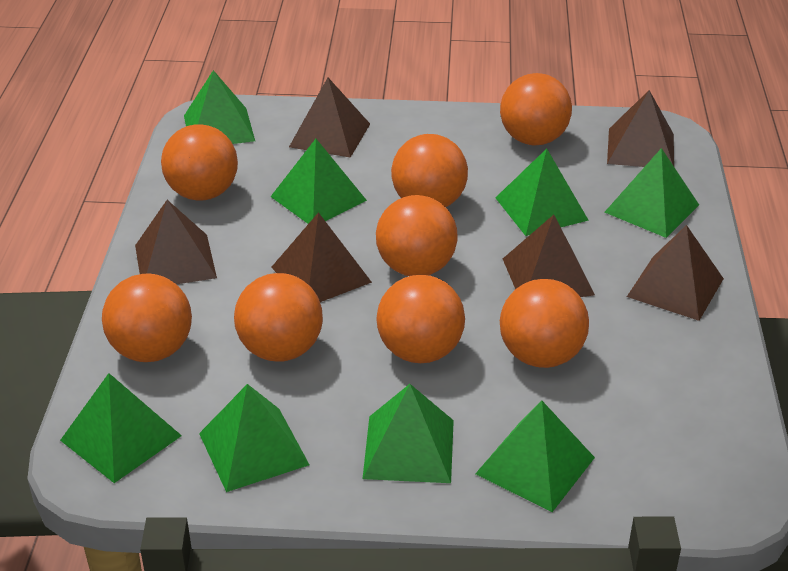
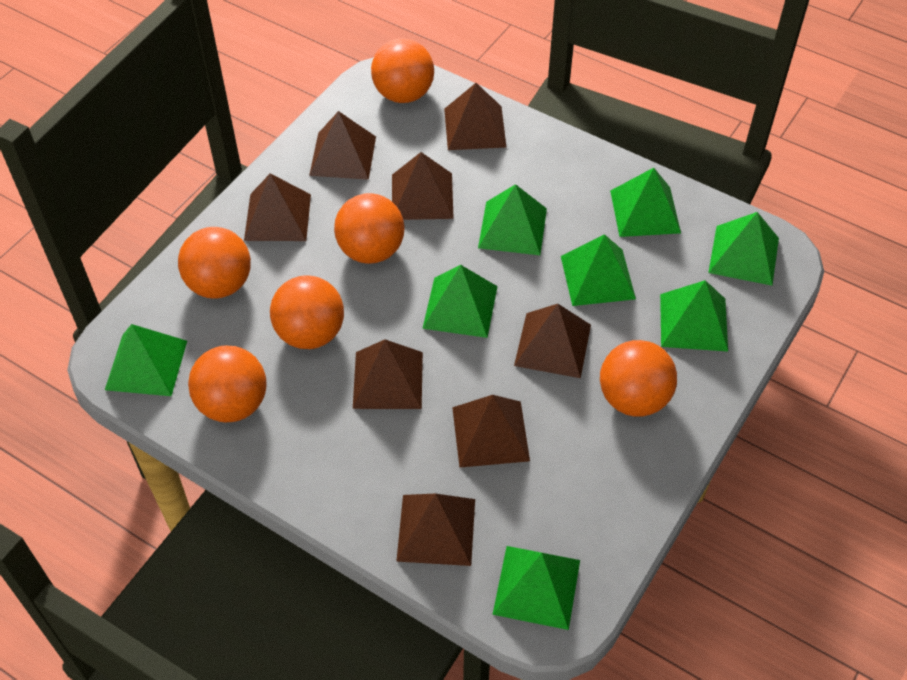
brown pyramid: 6 -> 8
orange ball: 8 -> 6

